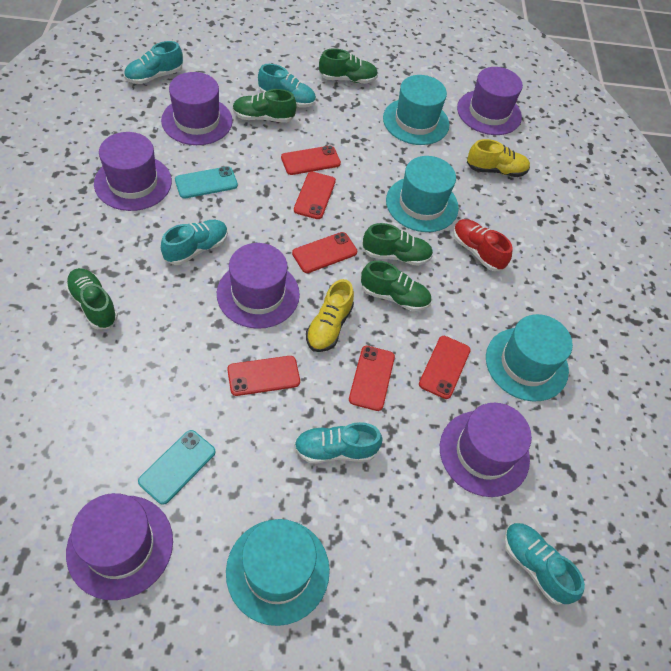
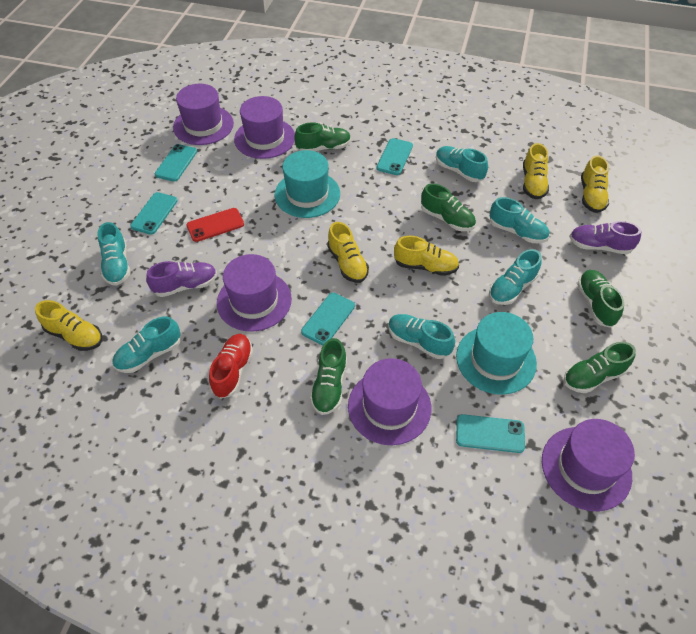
purple hat: 6 -> 5
purple shoe: 0 -> 2
red phone: 6 -> 1
turquoise hat: 4 -> 2
turquoise phone: 2 -> 5
turquoise shoe: 5 -> 6
yellow shoe: 2 -> 5

